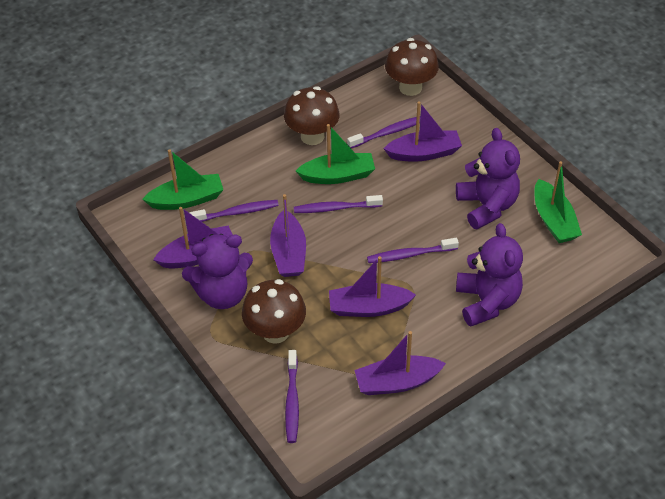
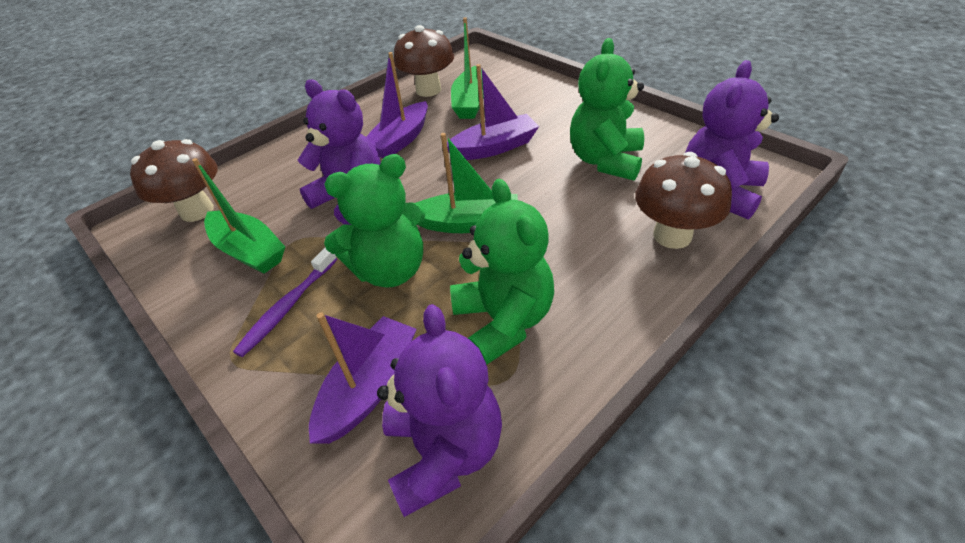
green teddy bear: 0 -> 3
purple boat: 5 -> 3
purple toothbrush: 5 -> 1

